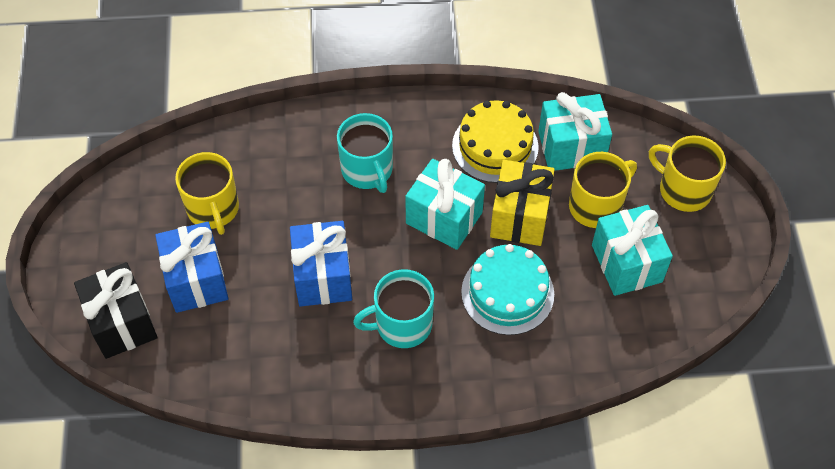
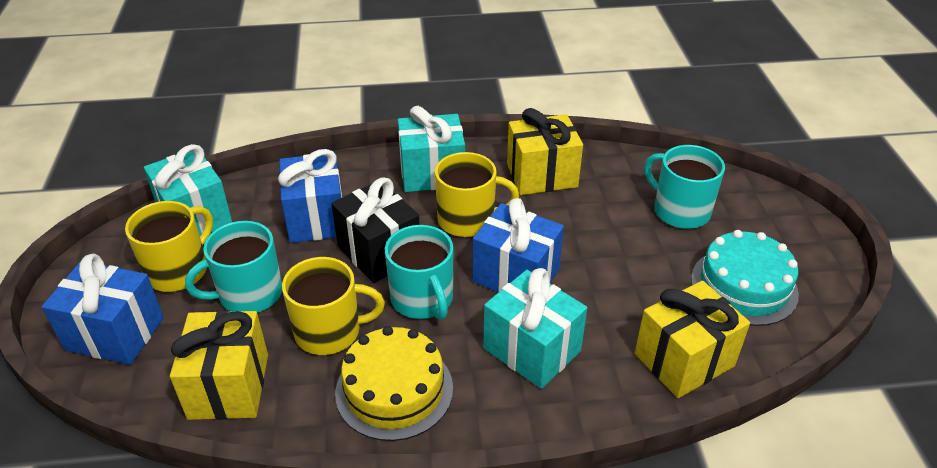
blue gift: 2 -> 3
turquoise mug: 2 -> 3
yellow gift: 1 -> 3

